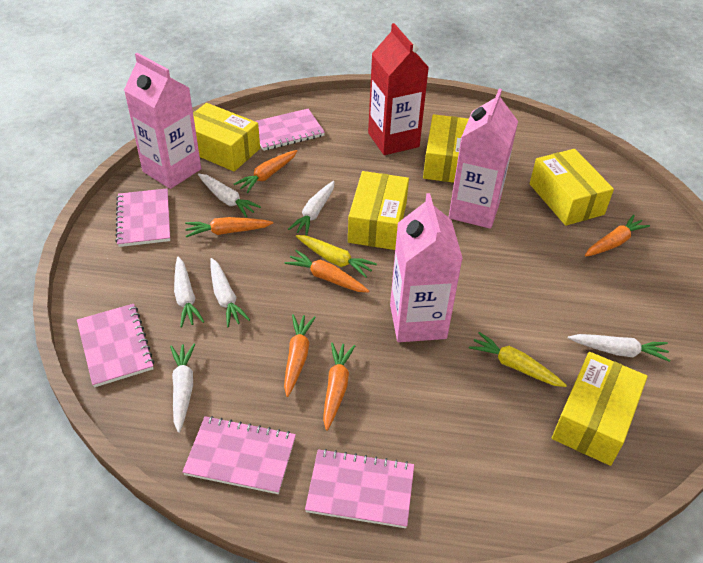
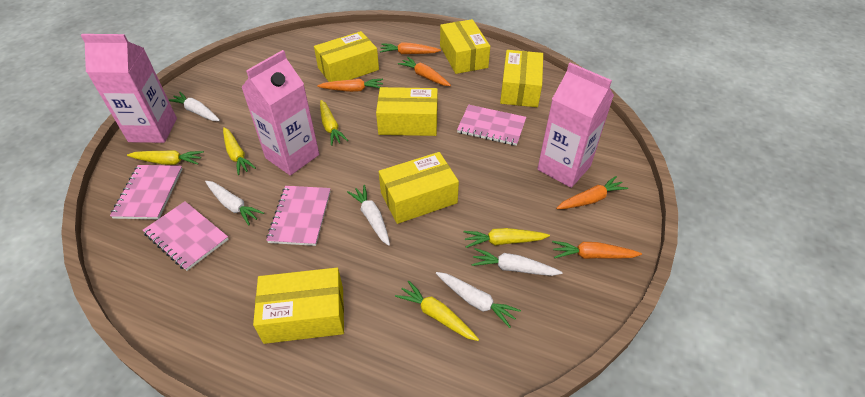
orange carrot: 6 -> 5
pink notebook: 5 -> 4
red carton: 1 -> 0
white carrot: 6 -> 5
yellow box: 5 -> 6
yellow carrot: 2 -> 5

